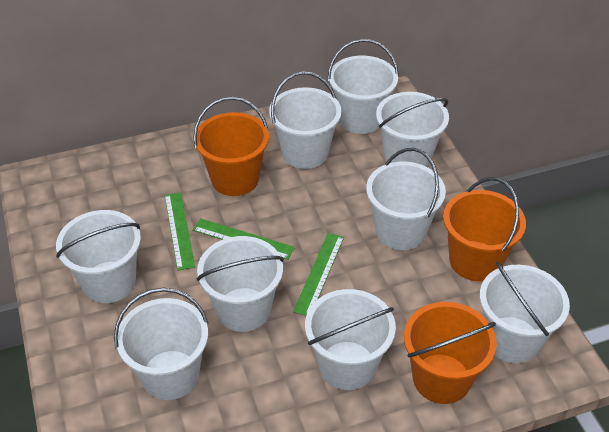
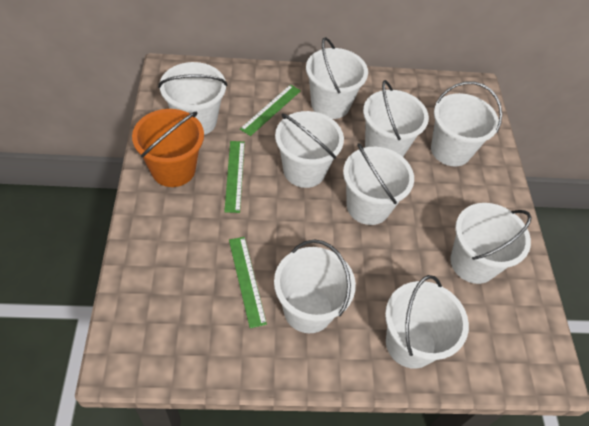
orange bucket: 3 -> 1

